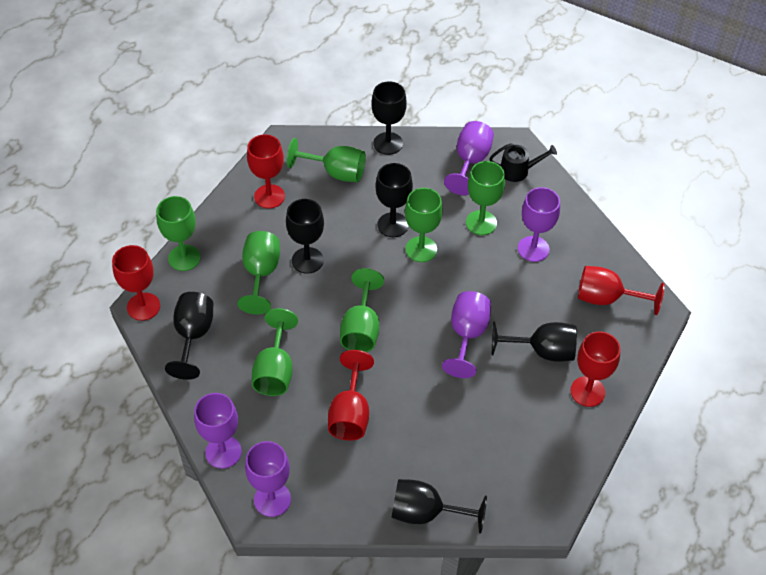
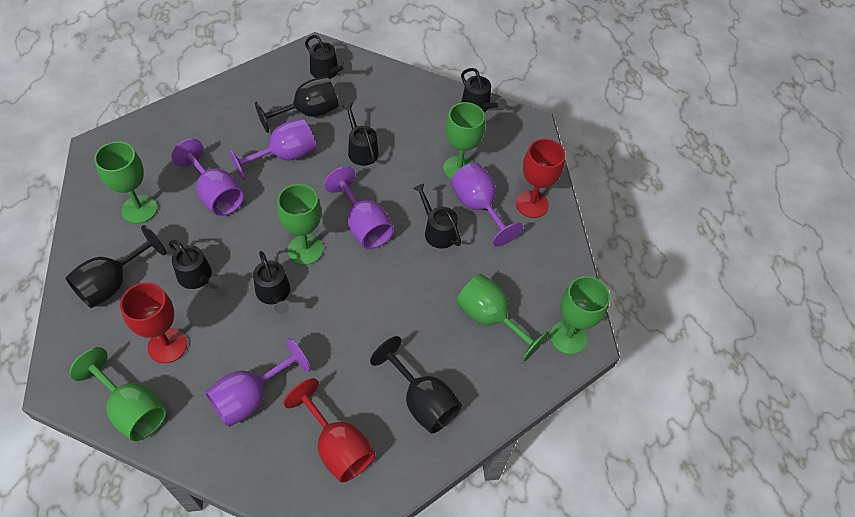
black goblet: 6 -> 3
black watering can: 1 -> 6
green goblet: 7 -> 6
red goblet: 5 -> 3

